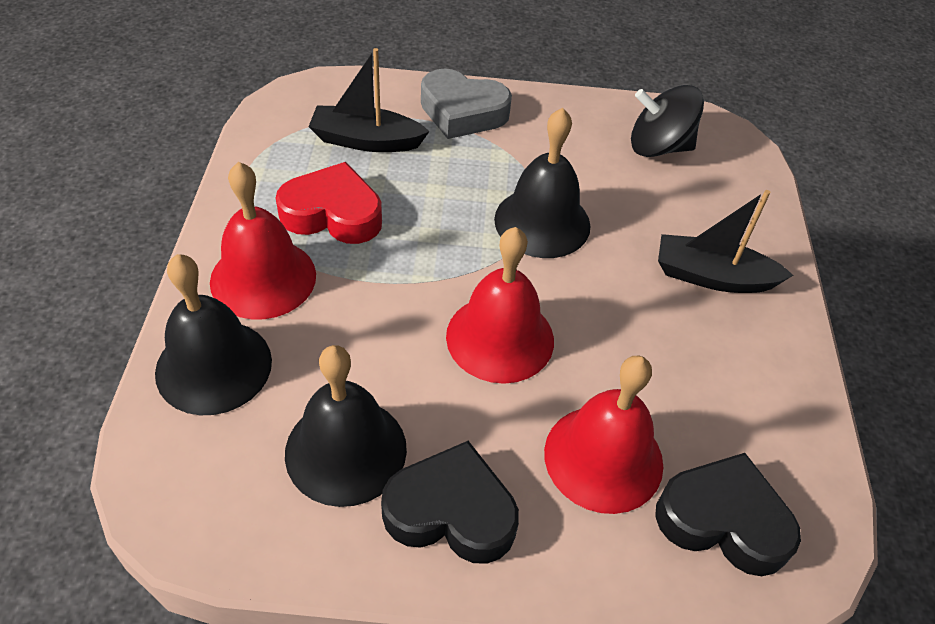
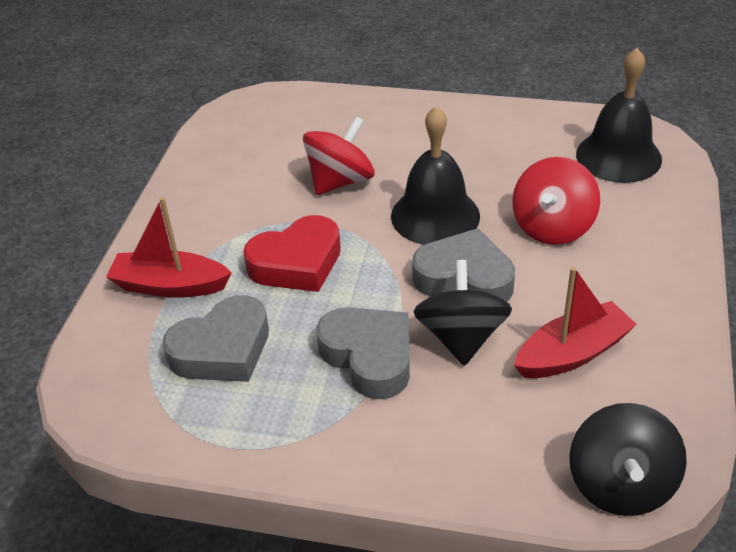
black bell: 3 -> 2
black boat: 2 -> 0
black heart: 2 -> 0
black spinning top: 1 -> 2
grey heart: 1 -> 3
red bell: 3 -> 0
red boat: 0 -> 2
red spinning top: 0 -> 2

